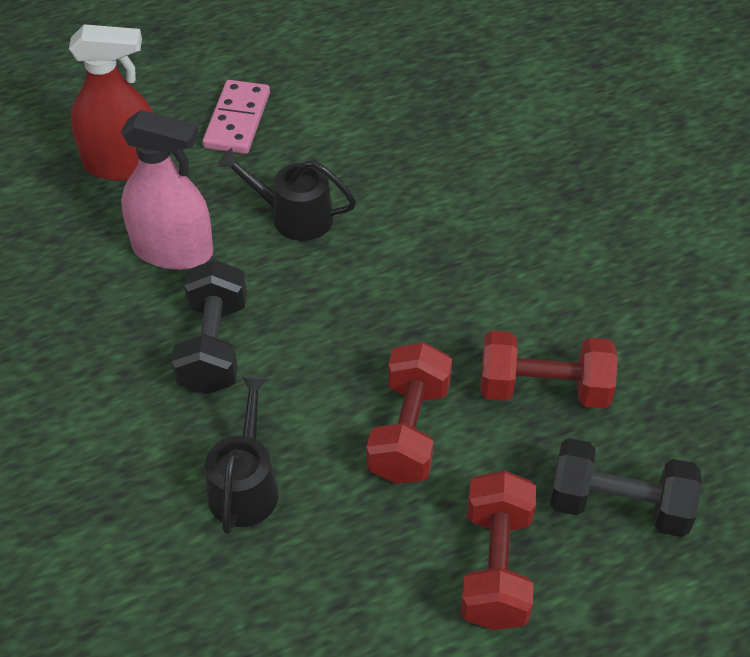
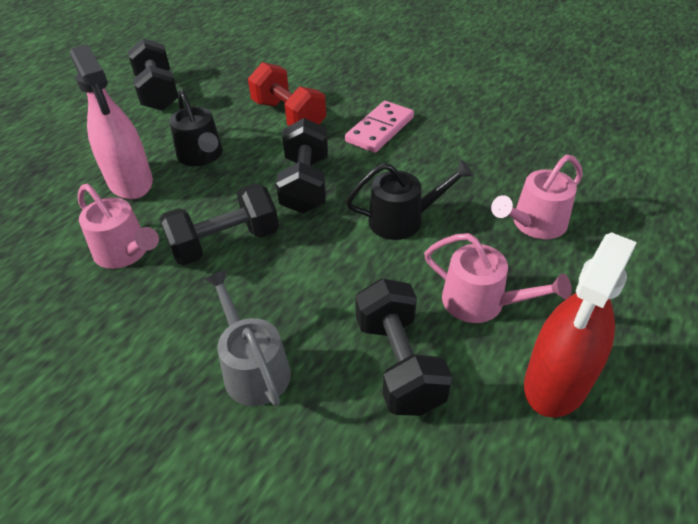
black dumbbell: 2 -> 4
grey watering can: 0 -> 1
pink watering can: 0 -> 3
red dumbbell: 3 -> 1

